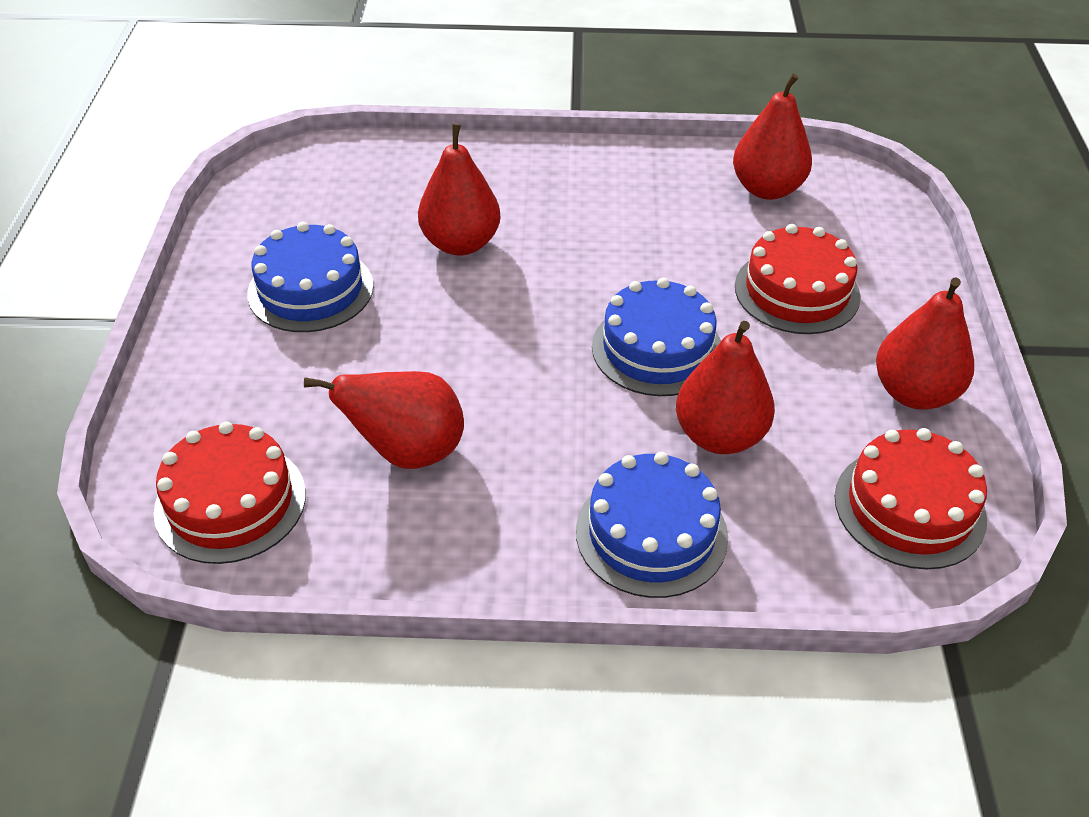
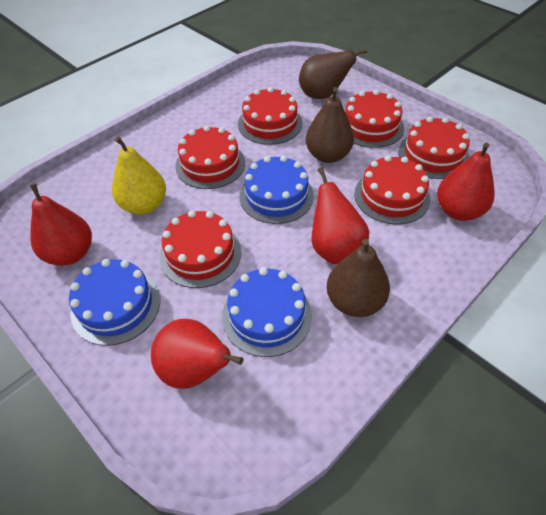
brown pear: 0 -> 3
red cake: 3 -> 6
red pear: 5 -> 4
yellow pear: 0 -> 1

